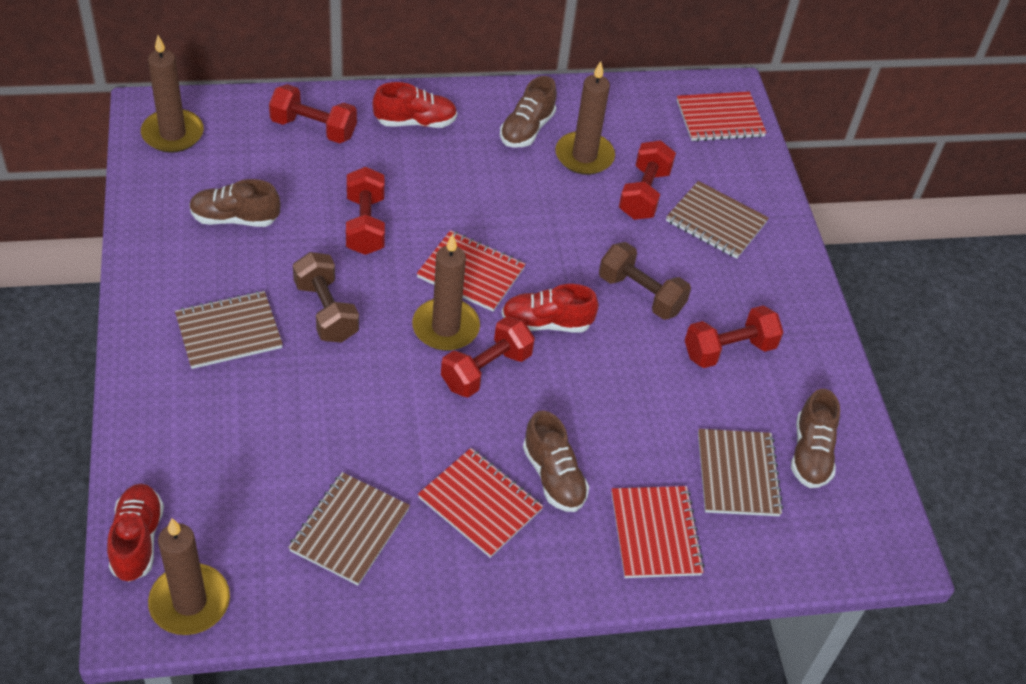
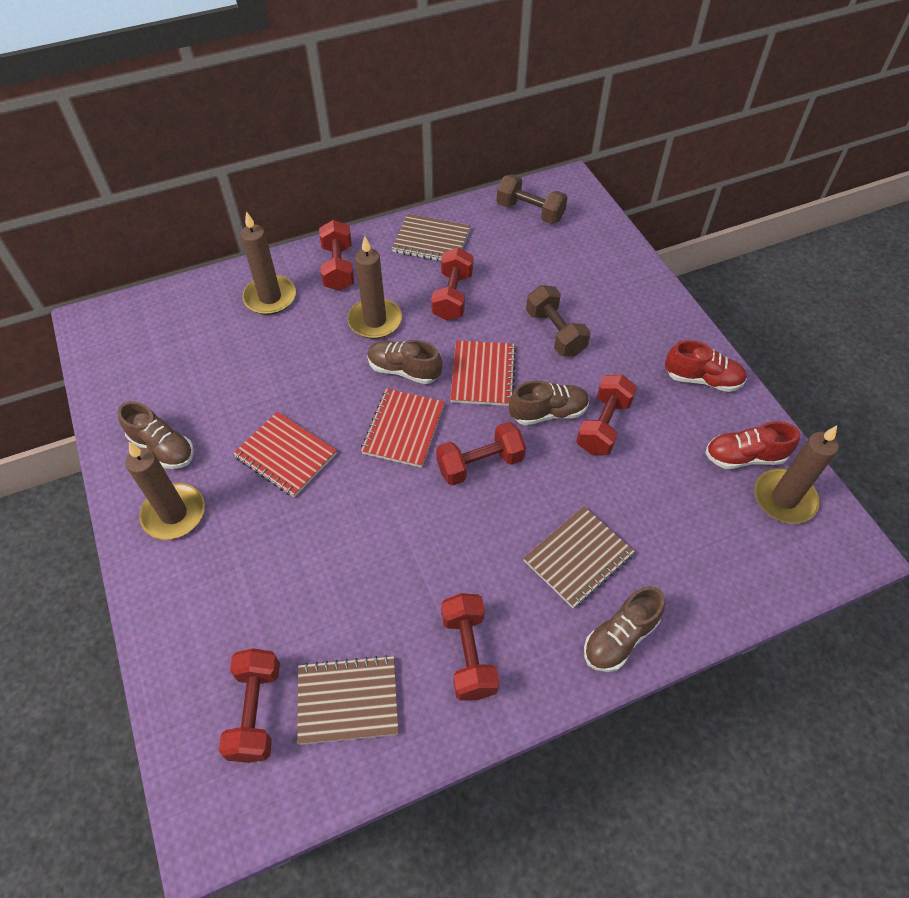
brown notebook: 4 -> 3
red dumbbell: 5 -> 6
red notebook: 4 -> 3
red shoe: 3 -> 2

